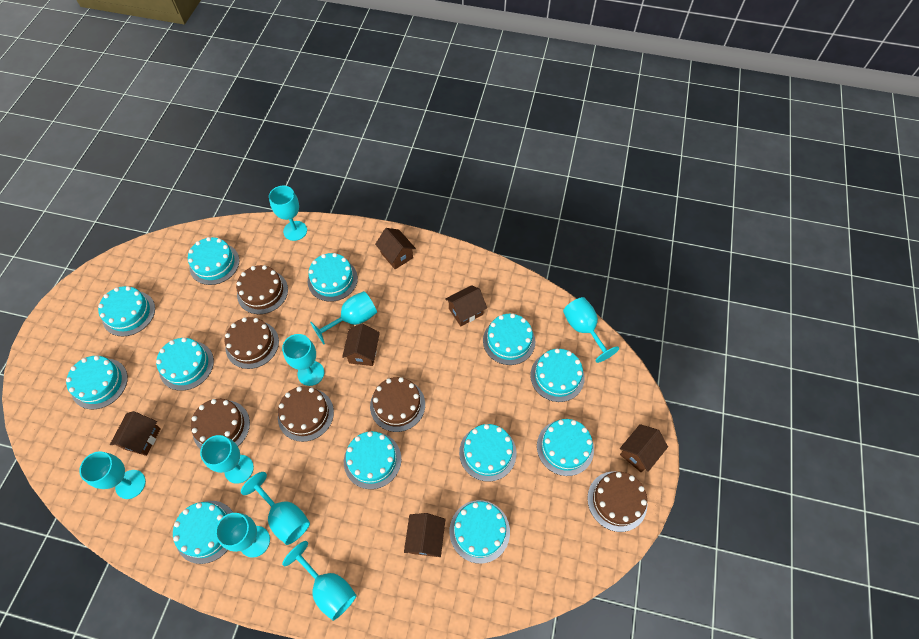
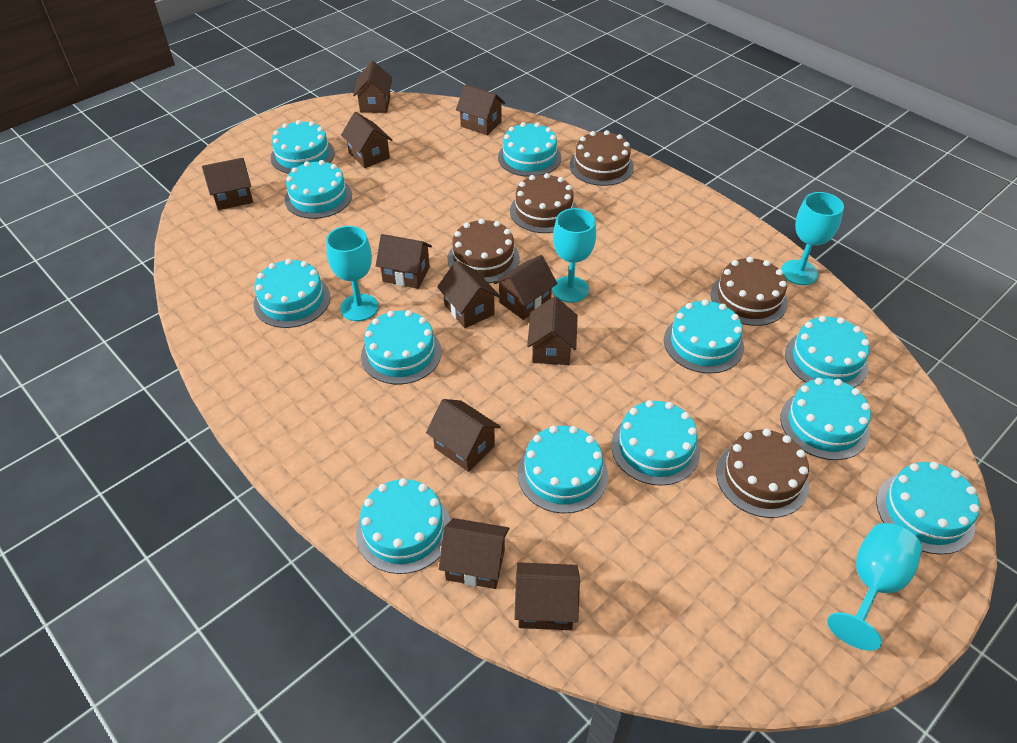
brown cake: 6 -> 5
brown house: 6 -> 11
turquoise goblet: 9 -> 4

